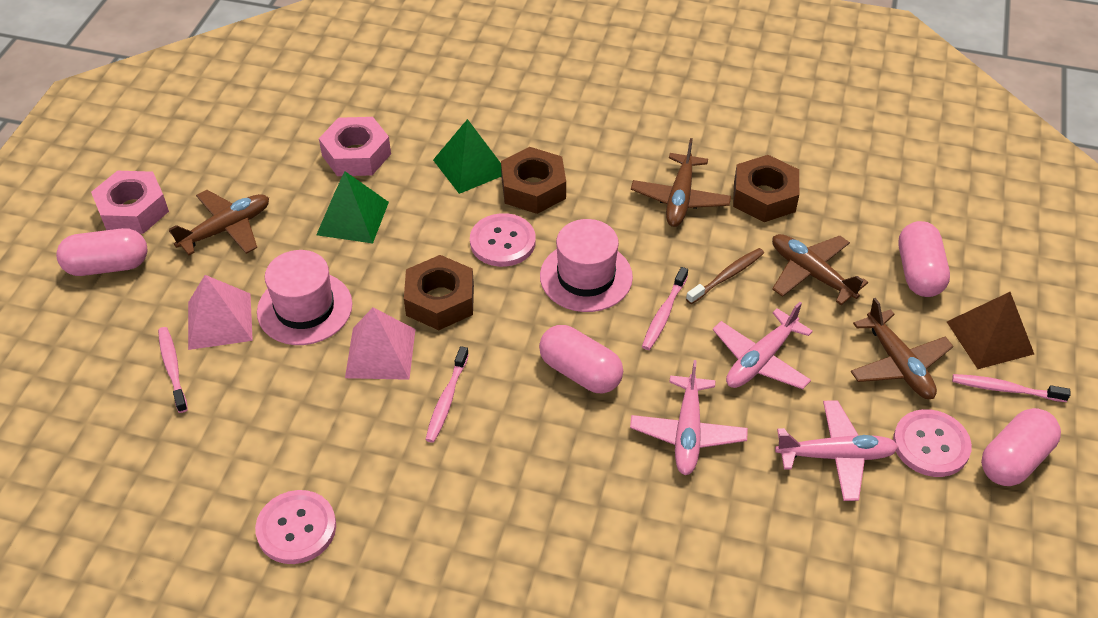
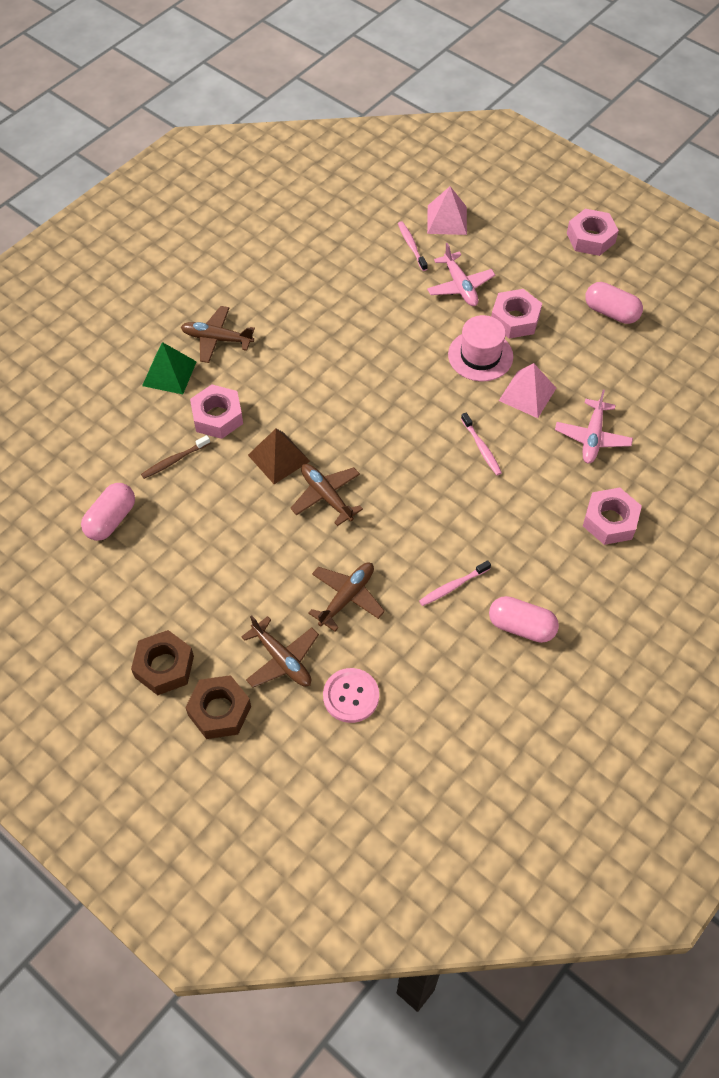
brown nut: 3 -> 2
green pyramid: 2 -> 1
pink button: 3 -> 1
pink capsule: 4 -> 3
pink hat: 2 -> 1
pink nut: 2 -> 4
pink plane: 3 -> 2
pink toothbrush: 4 -> 3

